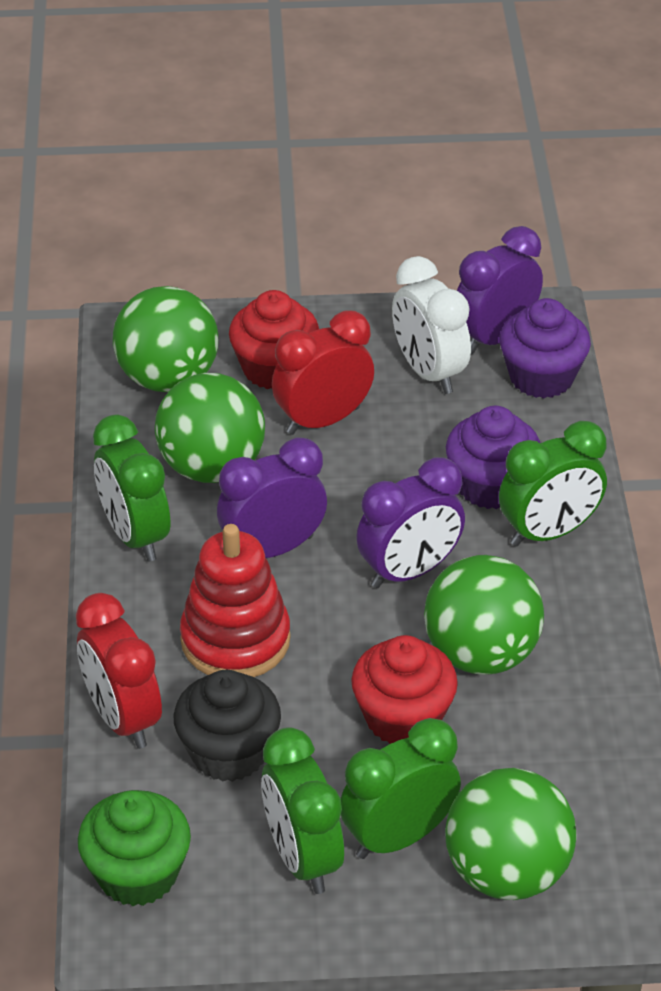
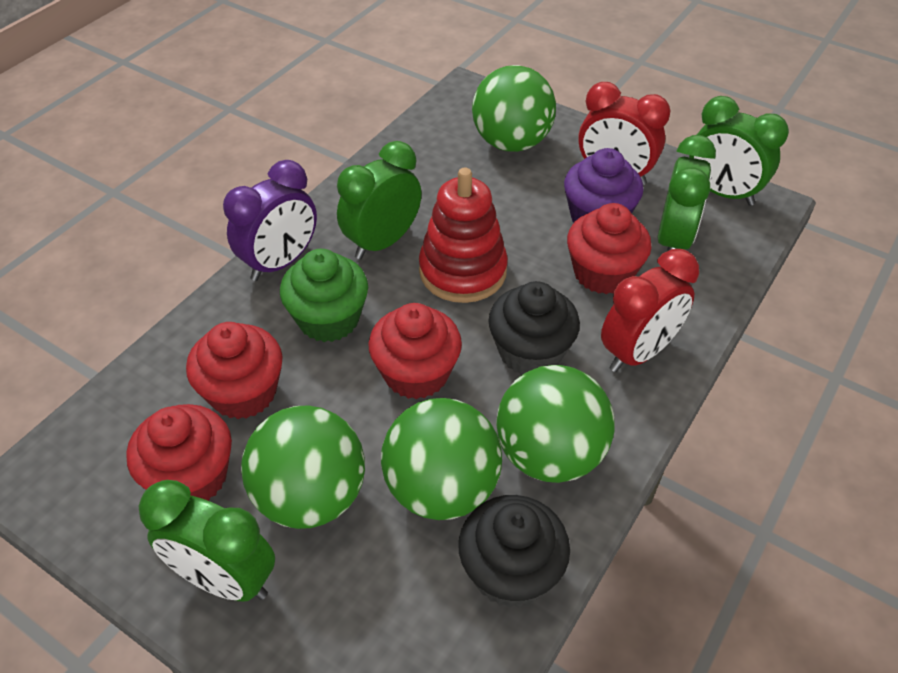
black cupcake: 1 -> 2
purple clock: 3 -> 1
purple cupcake: 2 -> 1
red cupcake: 2 -> 4
white clock: 1 -> 0

